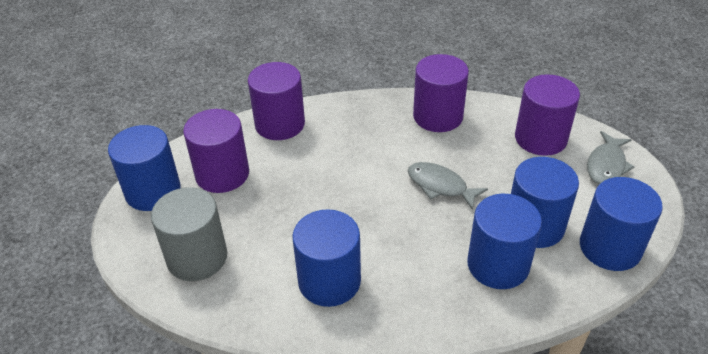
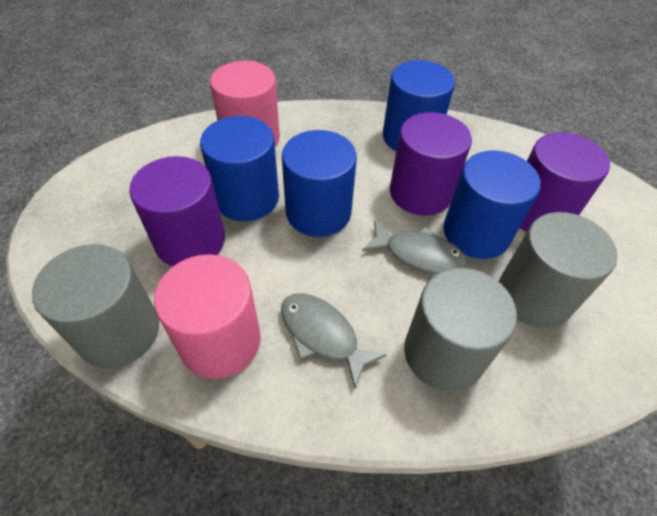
blue cylinder: 5 -> 4
grey cylinder: 1 -> 3
pink cylinder: 0 -> 2
purple cylinder: 4 -> 3

